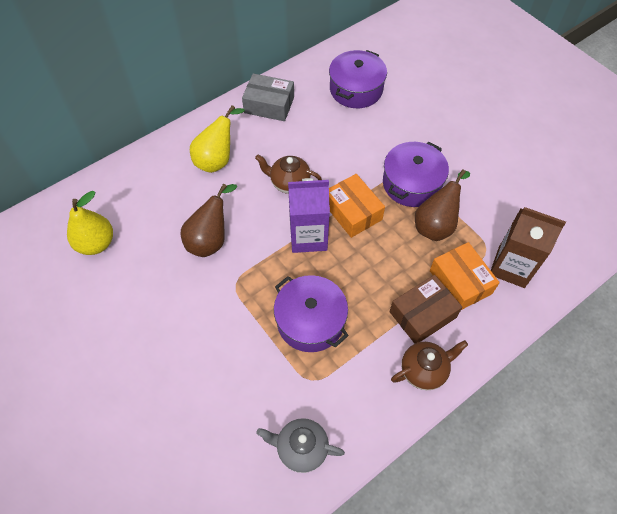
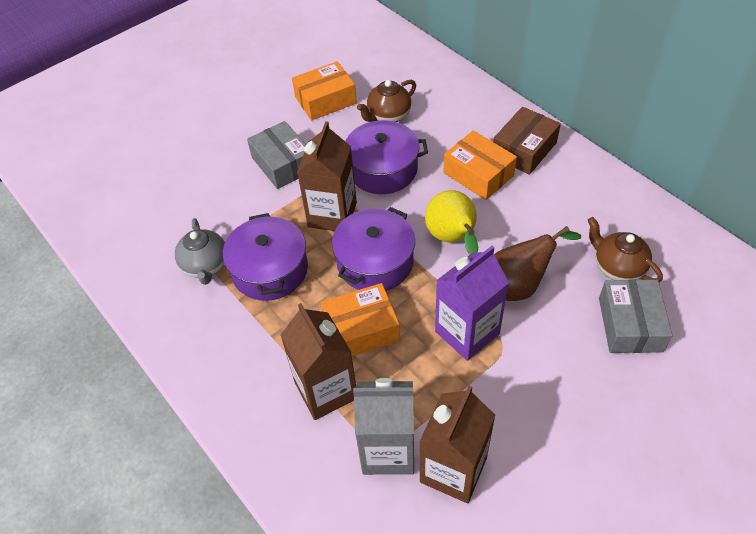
brown carton: 1 -> 3
brown pear: 2 -> 1
grey box: 1 -> 2
grey carton: 0 -> 1
orange box: 2 -> 3
yellow pear: 2 -> 1

